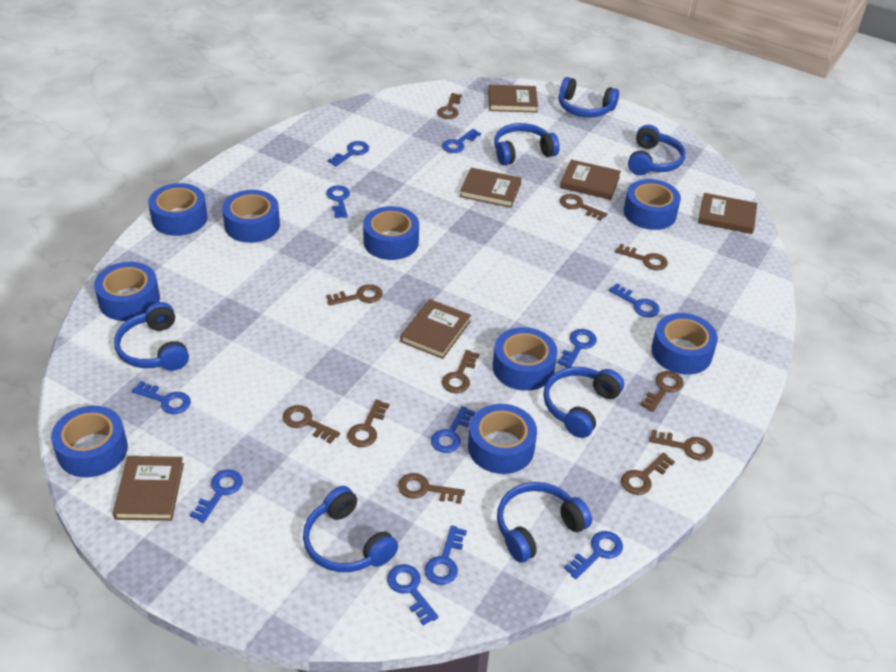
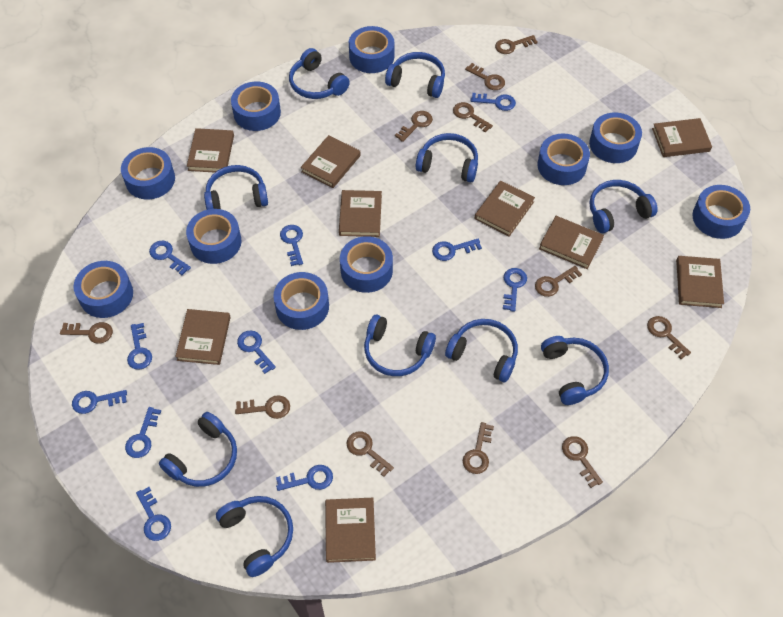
blue headphones: 7 -> 10
blue tape: 9 -> 10
brown book: 6 -> 9

